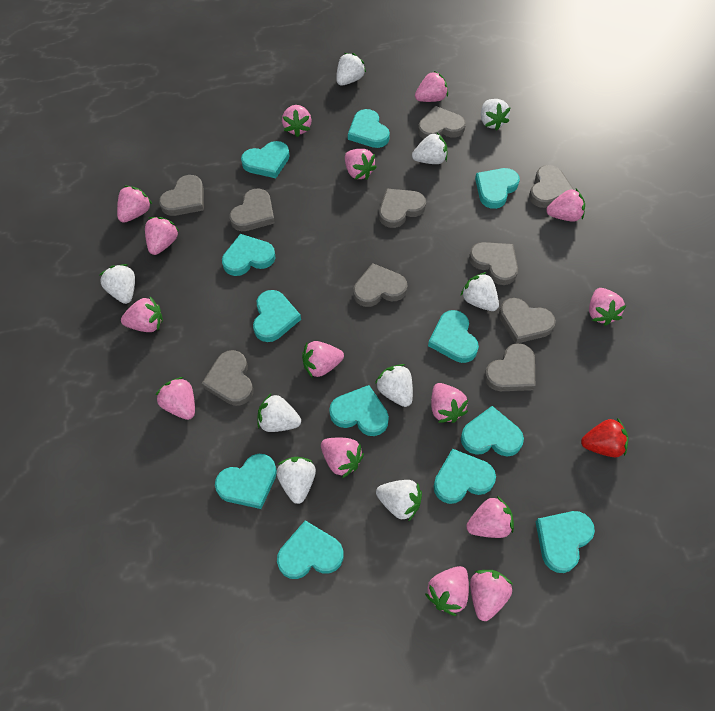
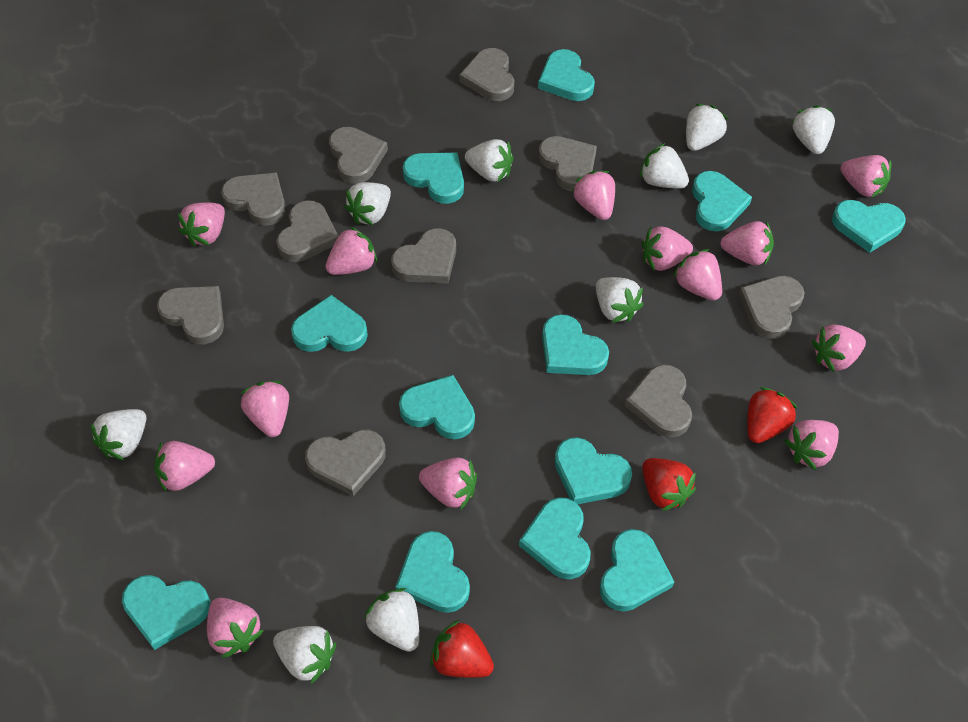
pink strawberry: 15 -> 13
red strawberry: 1 -> 3

